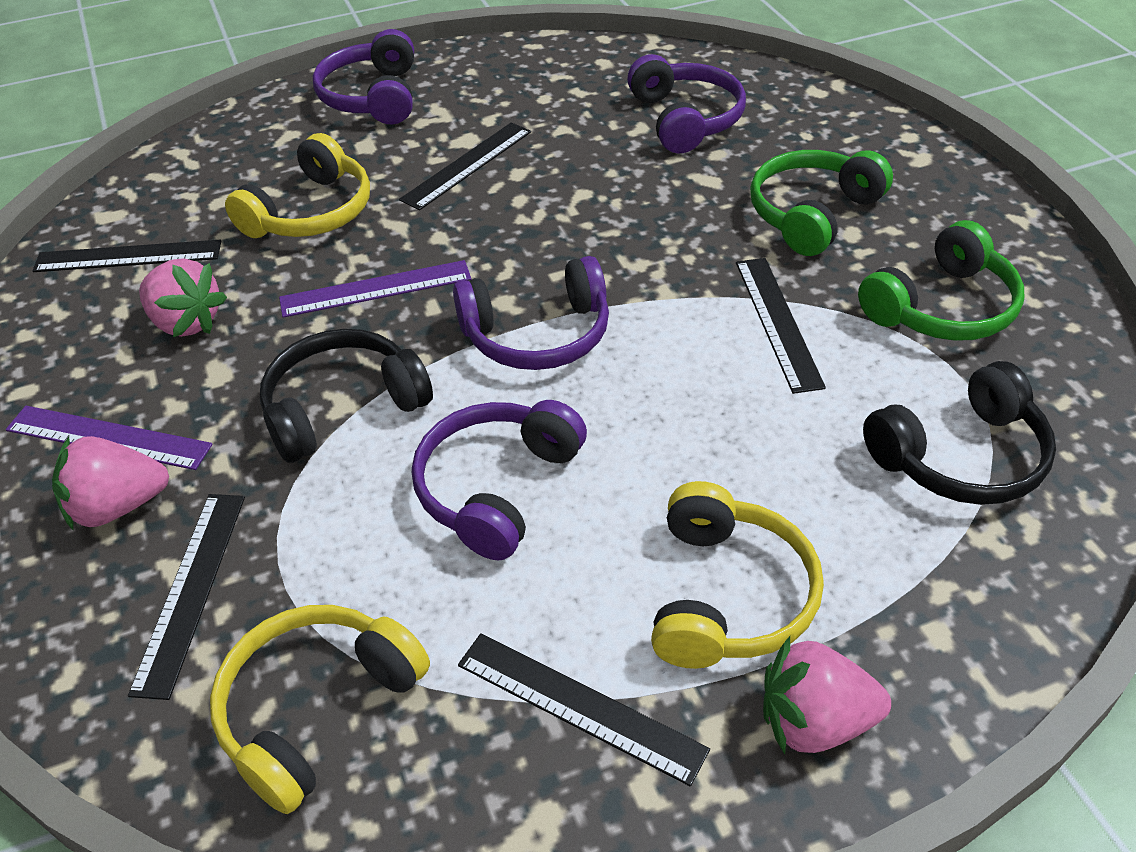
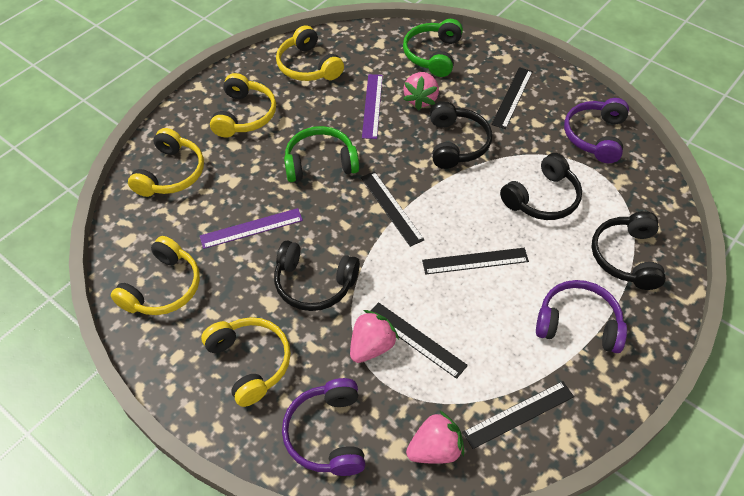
black headphones: 2 -> 4
purple headphones: 4 -> 3
yellow headphones: 3 -> 5

